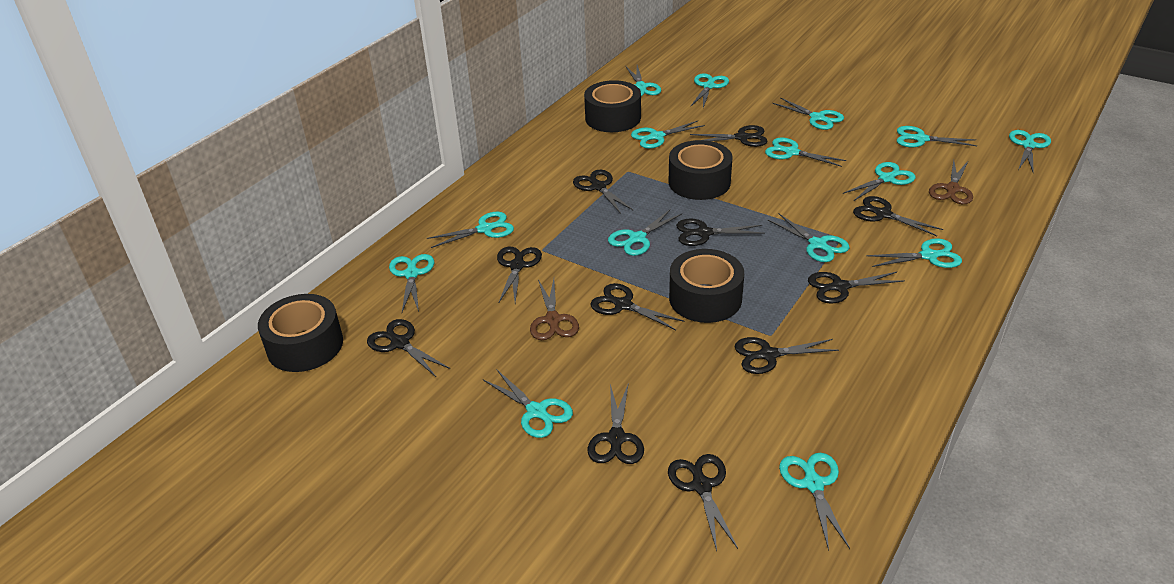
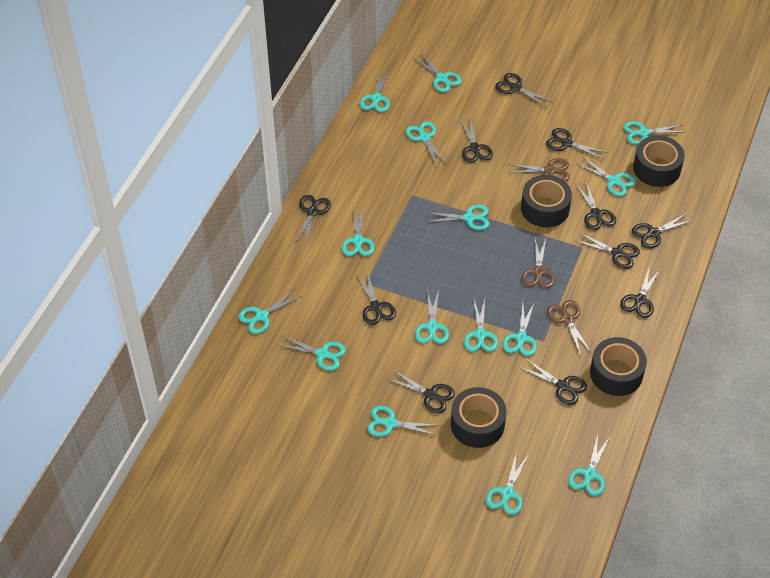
brown scissors: 2 -> 3

